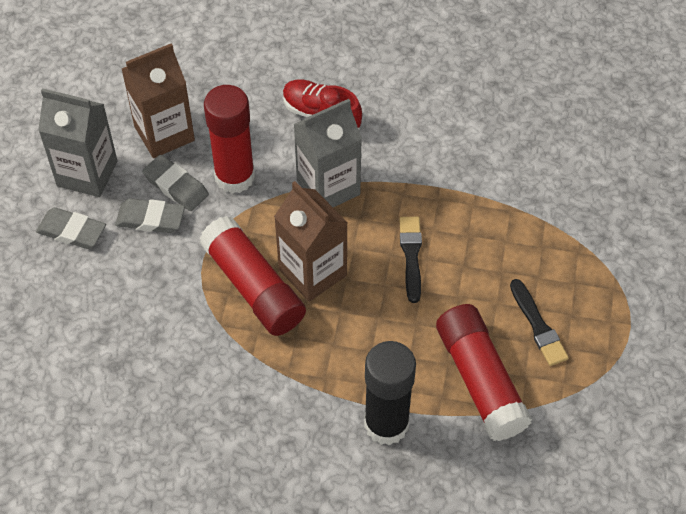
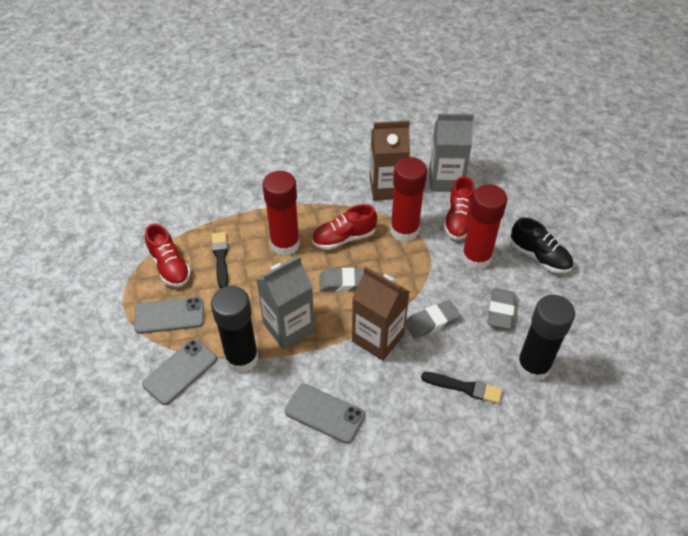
black glue stick: 1 -> 2
black shoe: 0 -> 1
grey phone: 0 -> 3
red shoe: 1 -> 3

